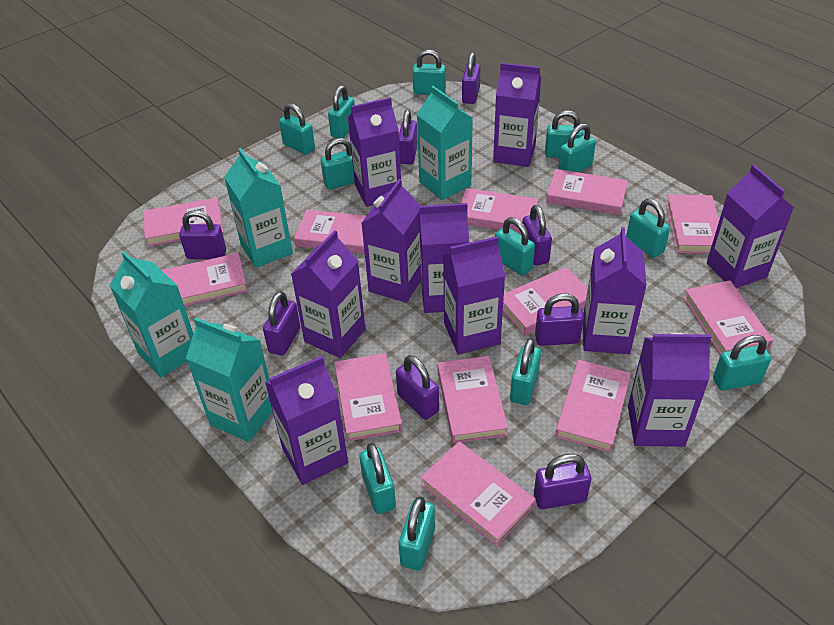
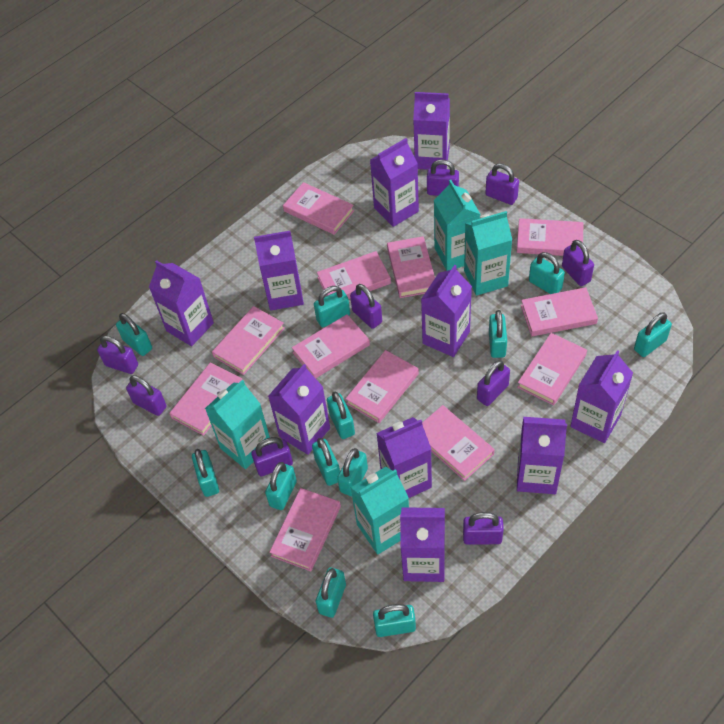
purple padlock: 8 -> 9

